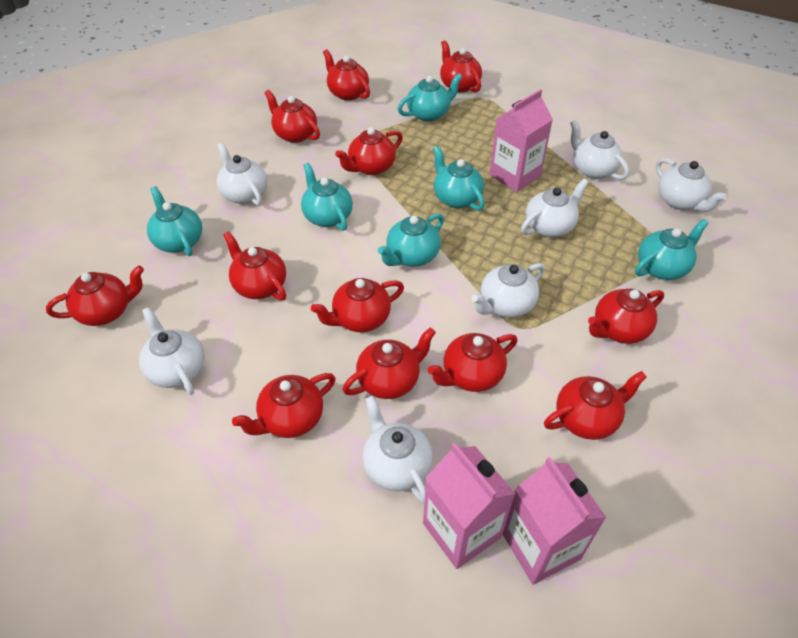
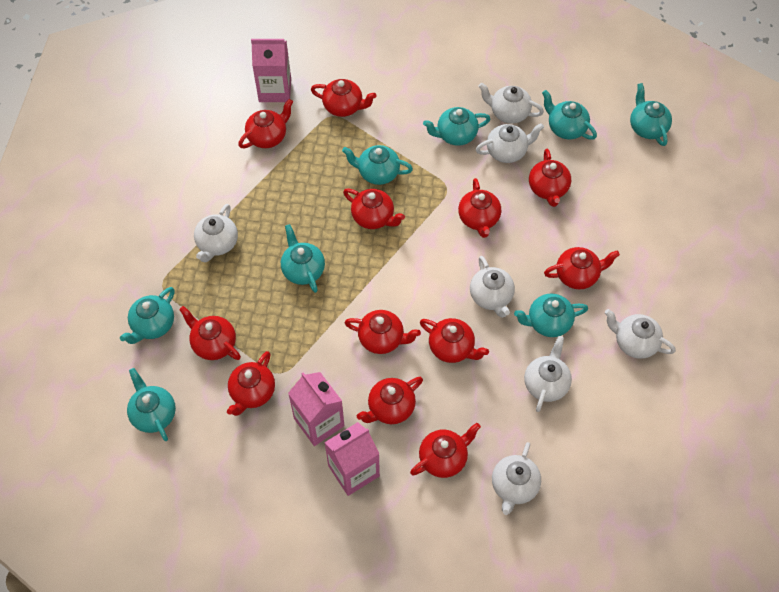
turquoise teapot: 6 -> 8

